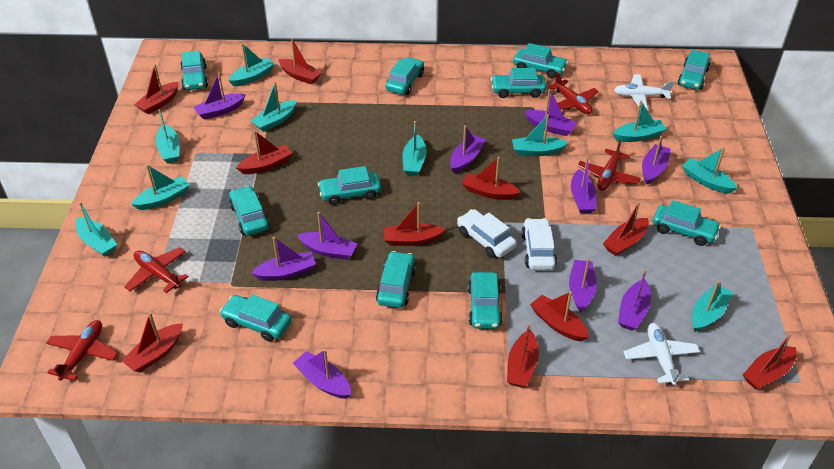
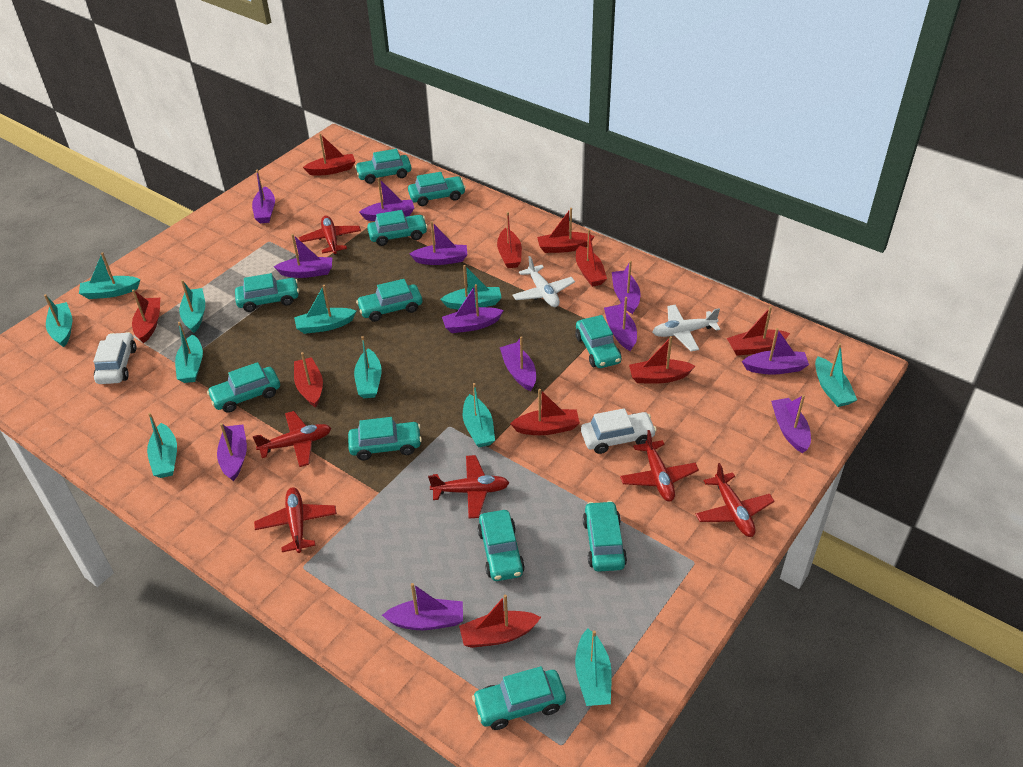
purple boat: 10 -> 12
red plane: 4 -> 6
turquoise boat: 10 -> 11

